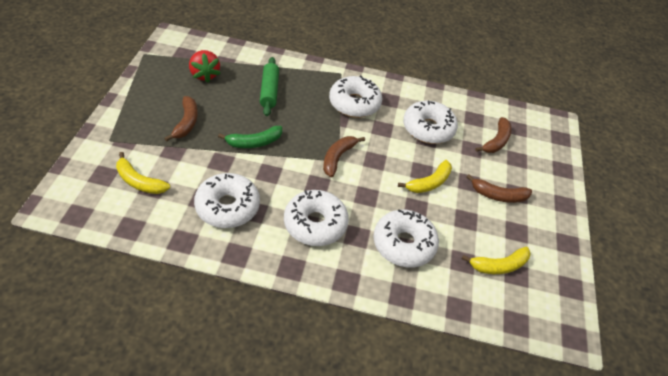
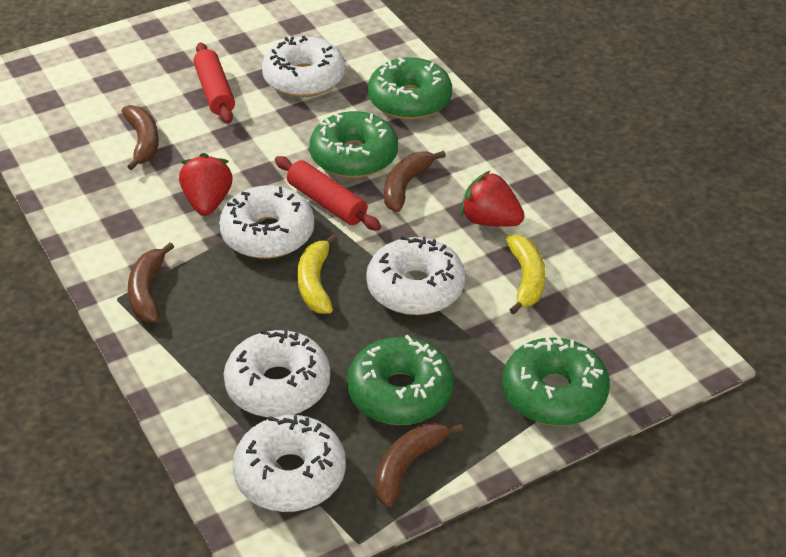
green banana: 1 -> 0
green donut: 0 -> 4
green rolling pin: 1 -> 0
red rolling pin: 0 -> 2
red strawberry: 1 -> 2
yellow banana: 3 -> 2

